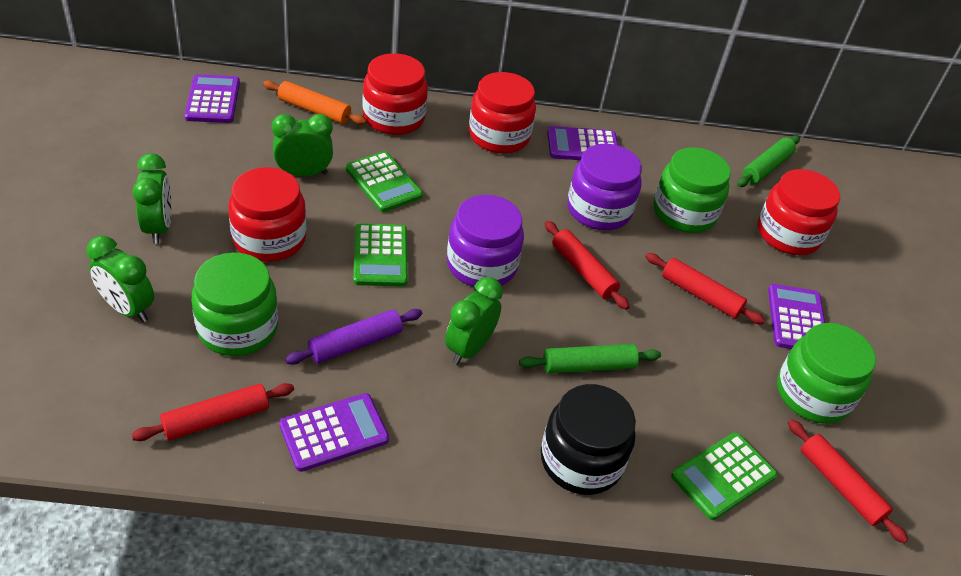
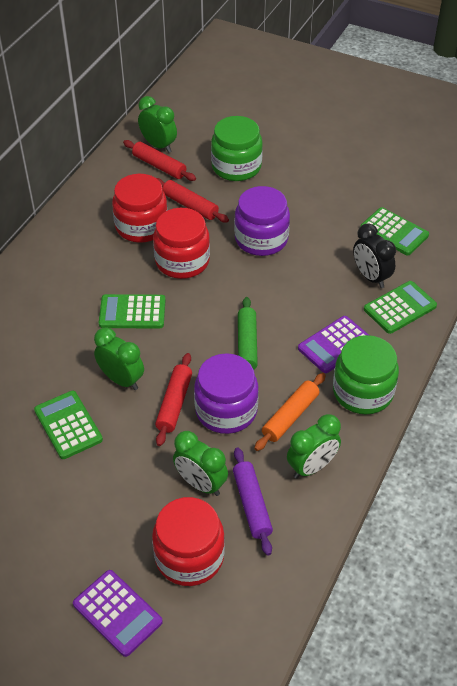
black clock: 0 -> 1
black jar: 1 -> 0
green calculator: 3 -> 4
green jar: 3 -> 2
green rolling pin: 2 -> 1
purple calculator: 4 -> 2
red jar: 4 -> 3
red rolling pin: 4 -> 3

